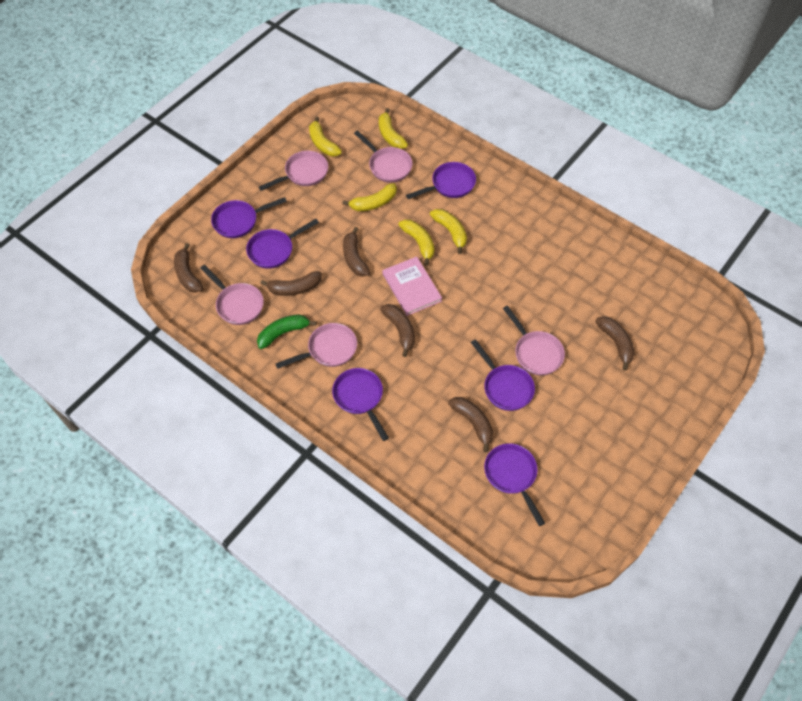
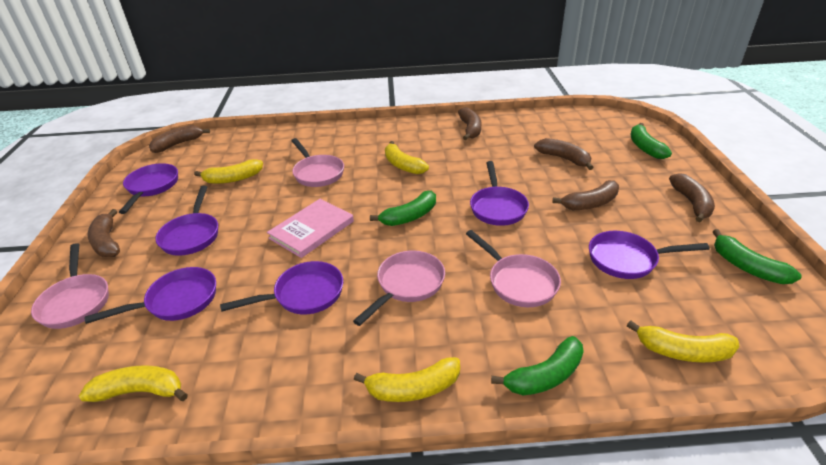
green banana: 1 -> 4
pink pan: 5 -> 4

